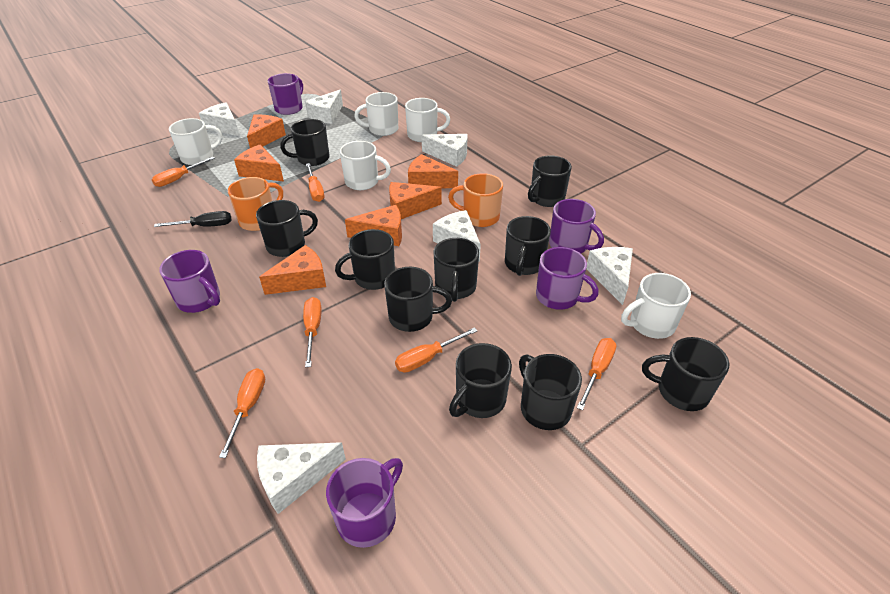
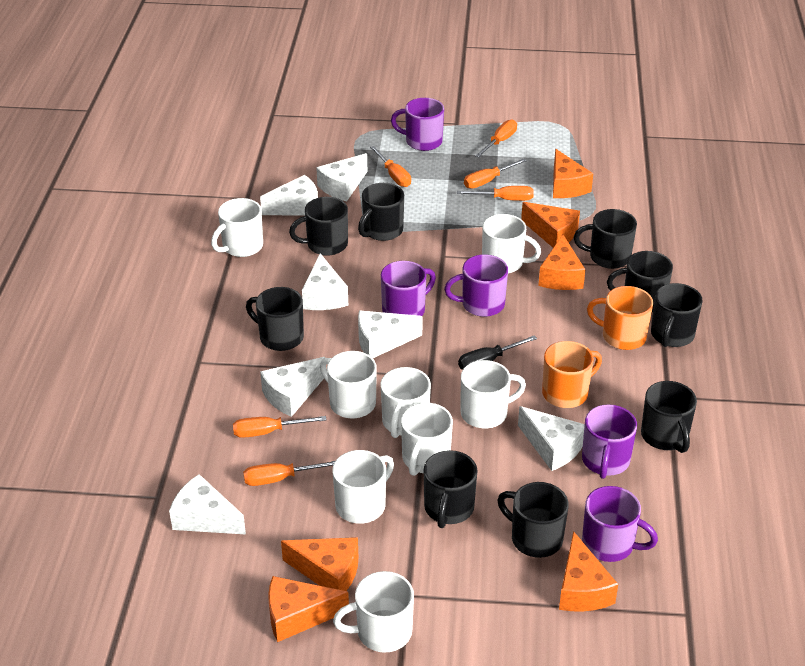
black mug: 10 -> 9
white cheese: 6 -> 7
white mug: 5 -> 8

